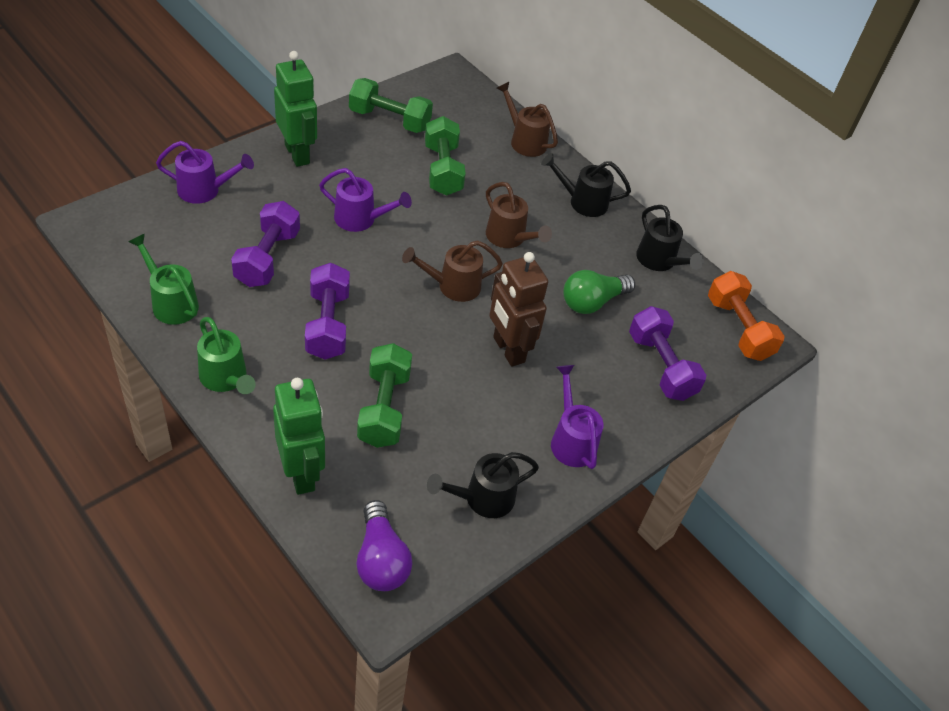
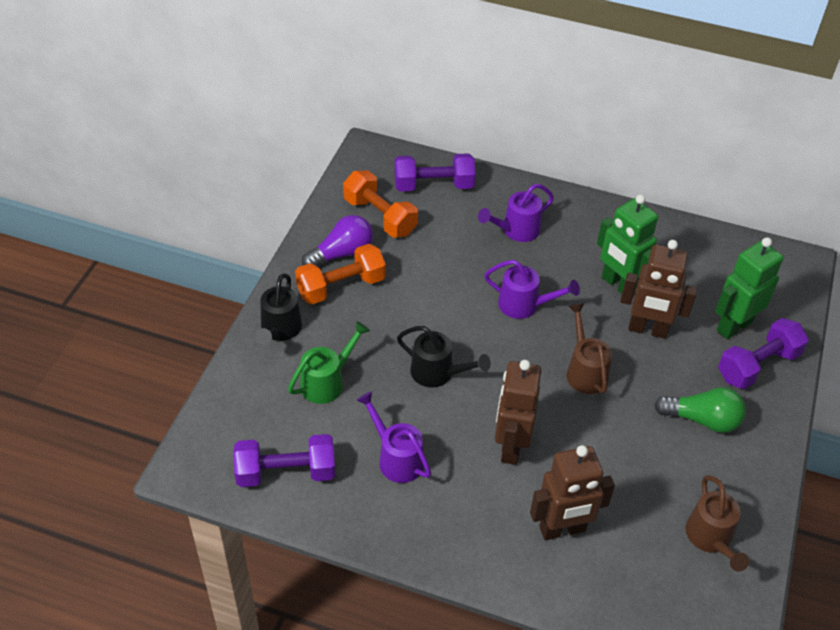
black watering can: 3 -> 2
brown robot: 1 -> 3
brown watering can: 3 -> 2
green dumbbell: 3 -> 0
green watering can: 2 -> 1
orange dumbbell: 1 -> 2

